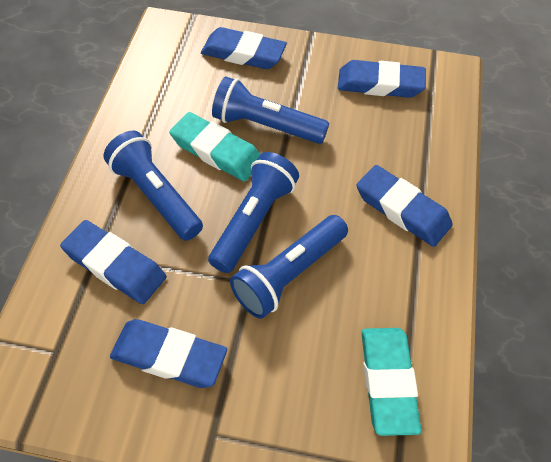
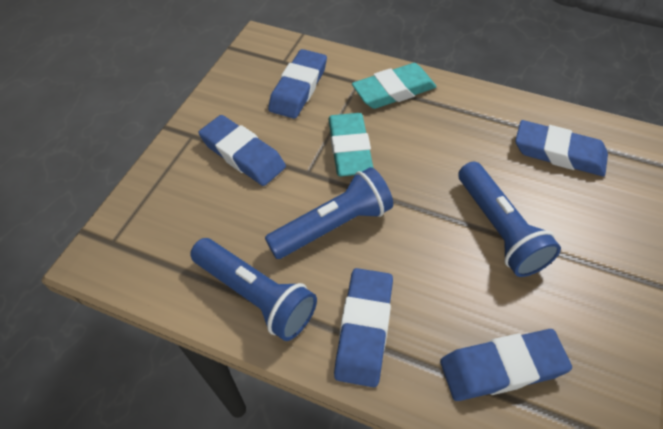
blue flashlight: 4 -> 3

